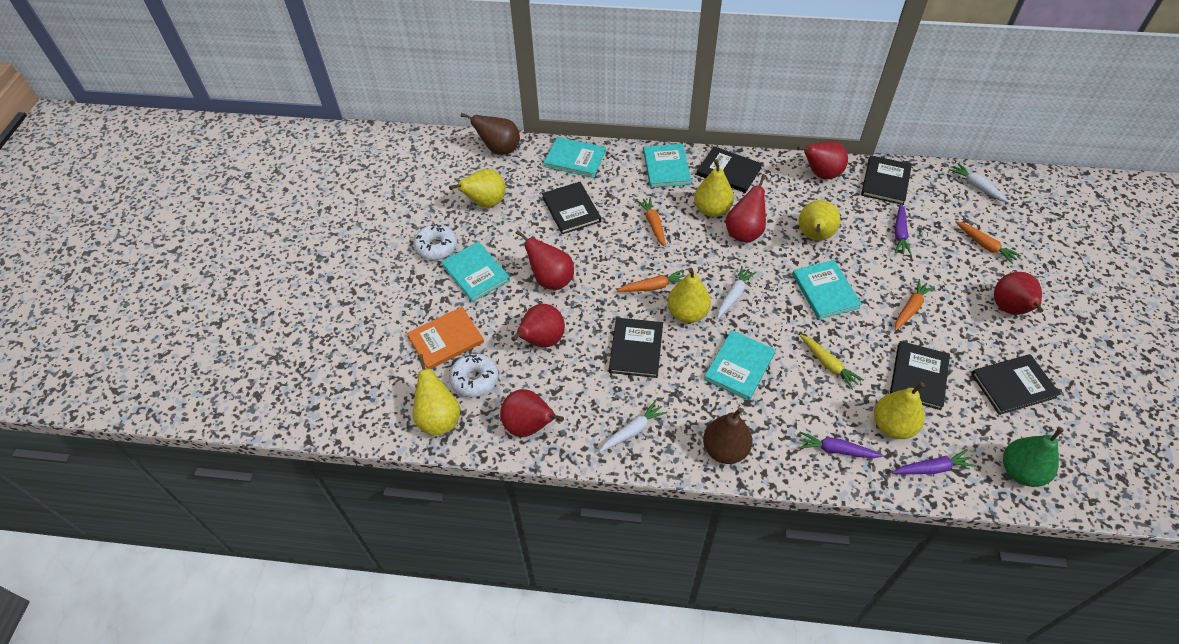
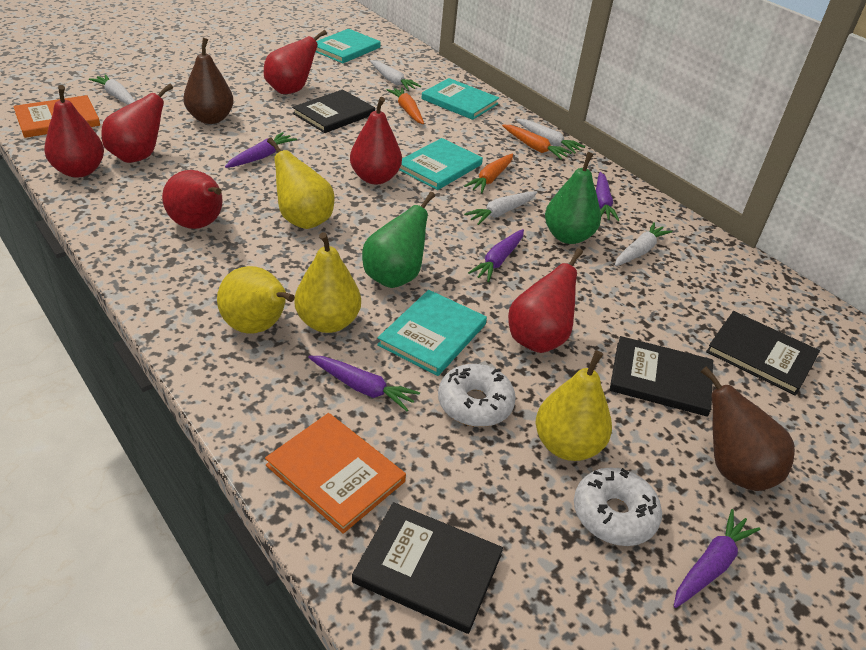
black book: 6 -> 4
green pear: 1 -> 2
orange book: 1 -> 2
orange carrot: 4 -> 3
purple carrot: 3 -> 5
turquoise book: 5 -> 4
white carrot: 3 -> 5
yellow carrot: 1 -> 0
yellow pear: 6 -> 4

